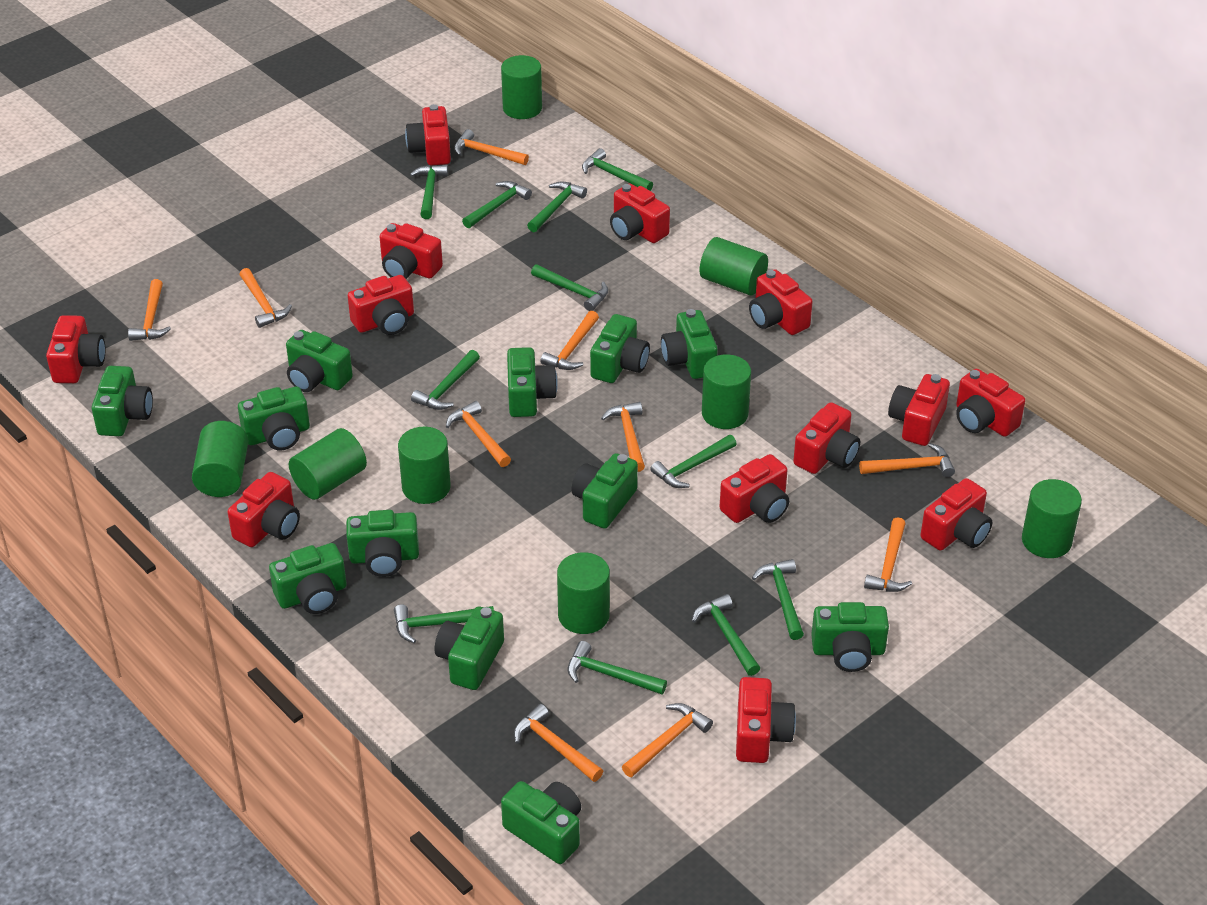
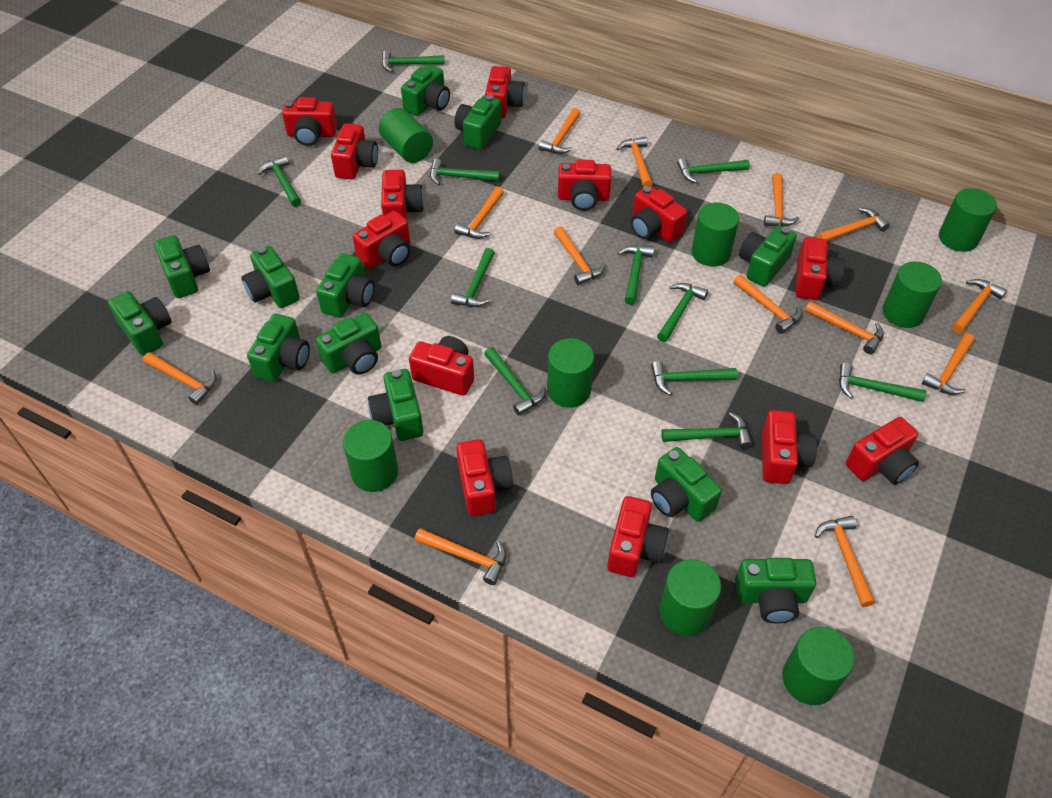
orange hammer: 10 -> 13

